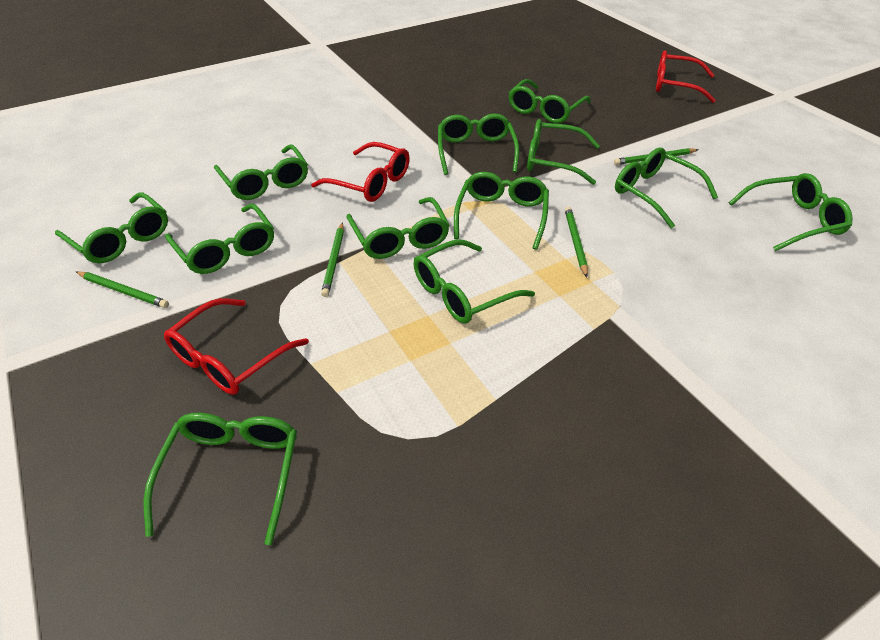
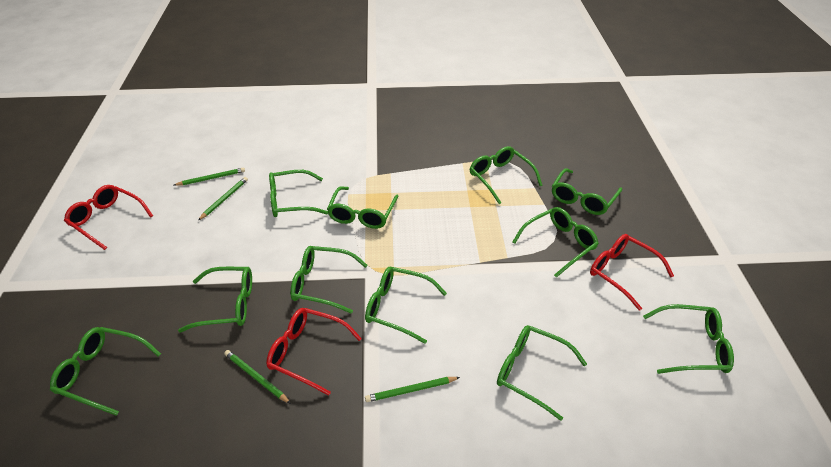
green glasses: 12 -> 11

